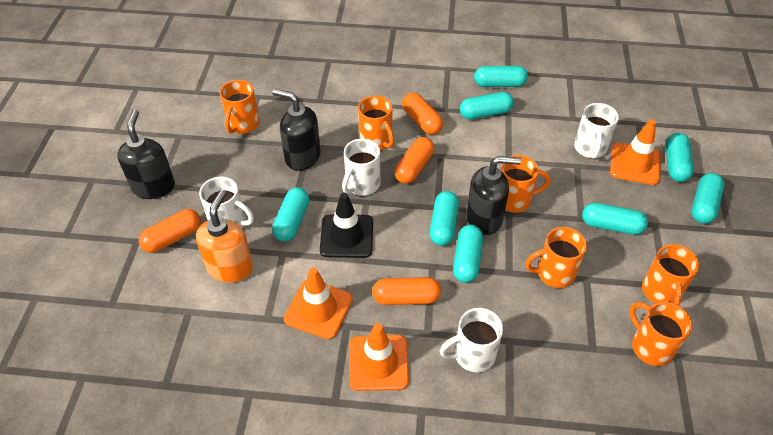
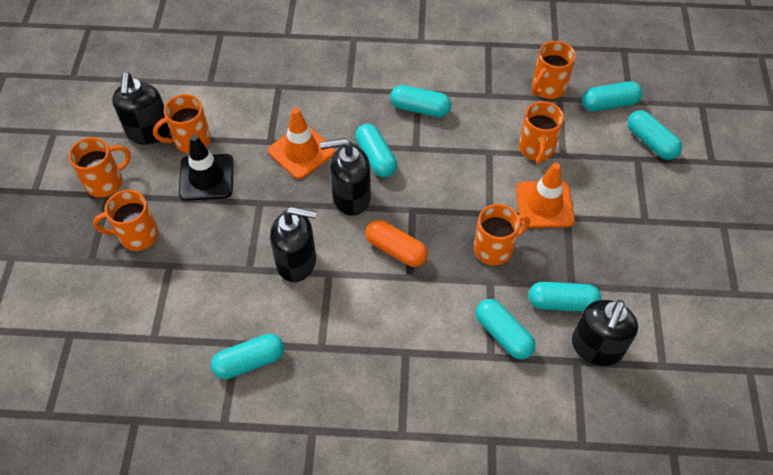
black soap dispenser: 3 -> 4
orange capsule: 4 -> 1
orange soap dispenser: 1 -> 0
orange traffic cone: 3 -> 2
turquoise capsule: 8 -> 7
white mug: 4 -> 0

